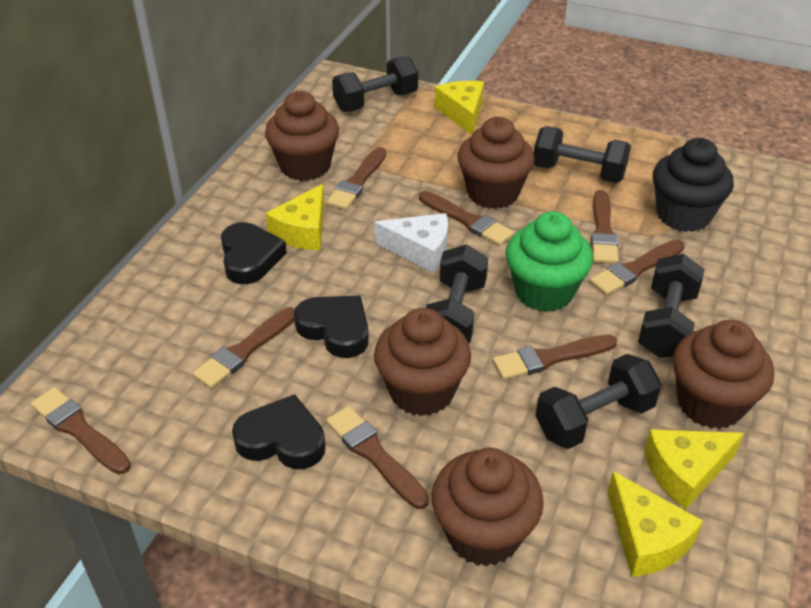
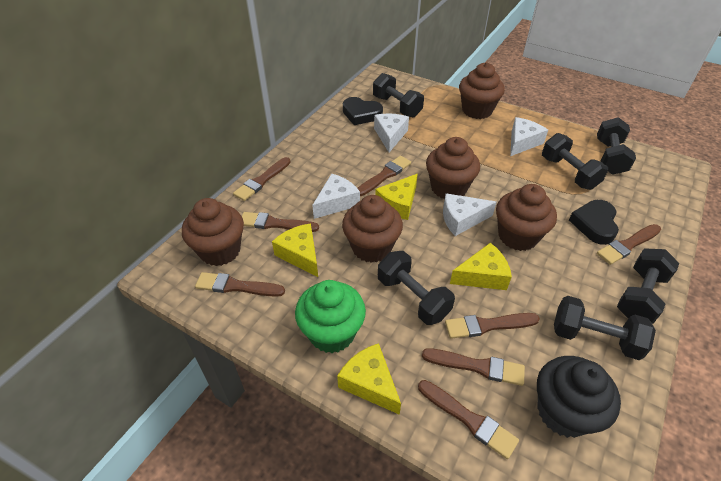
black dumbbell: 5 -> 6
black heart: 3 -> 2
white cheese: 1 -> 4

